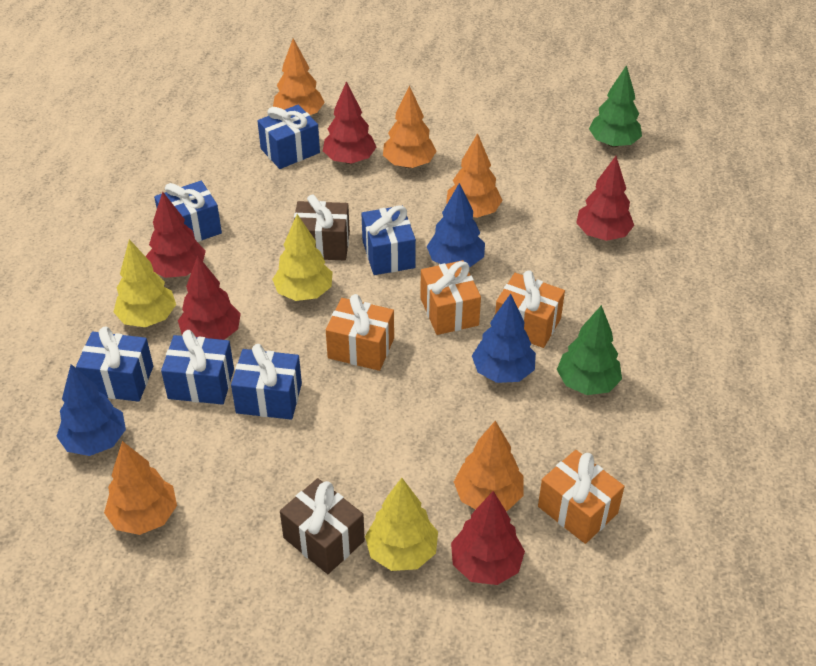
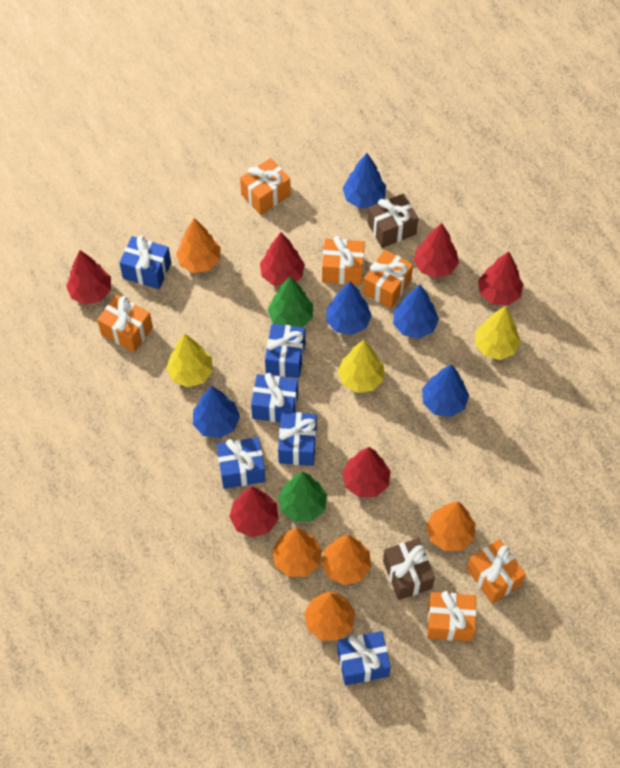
blue tree: 3 -> 5
orange gift: 4 -> 6
red tree: 5 -> 6

